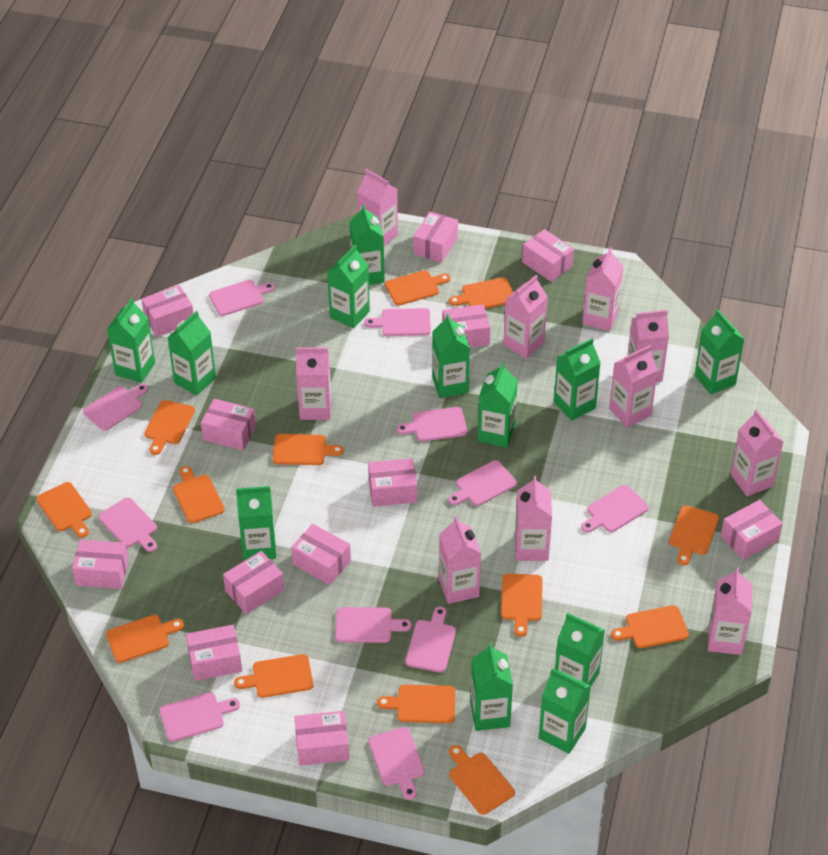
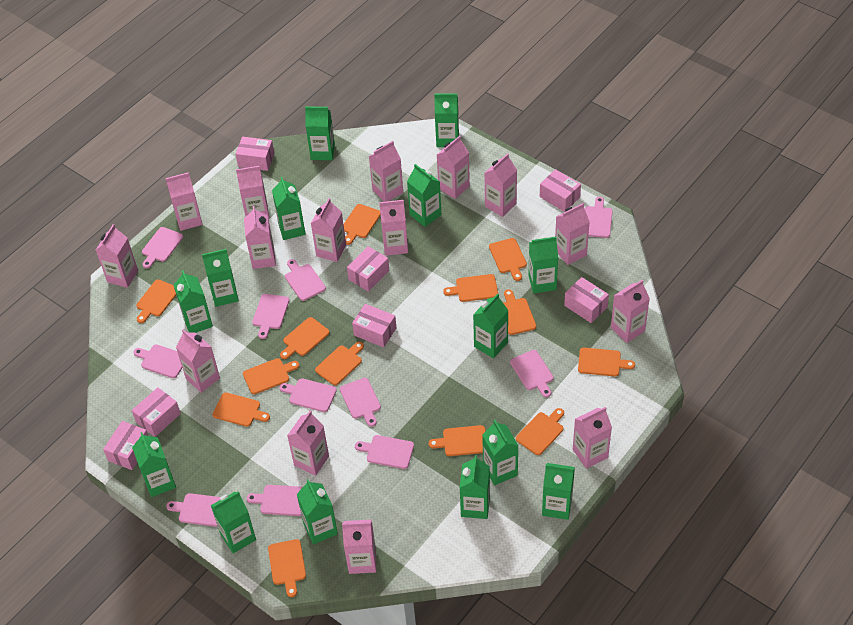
green carton: 12 -> 14
pink box: 12 -> 7
pink carton: 10 -> 15

